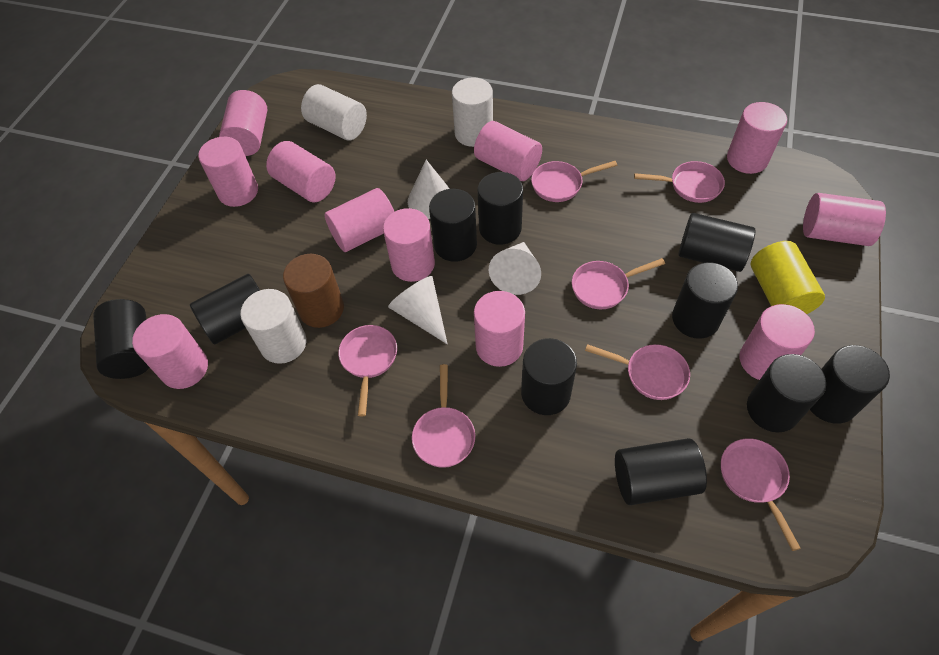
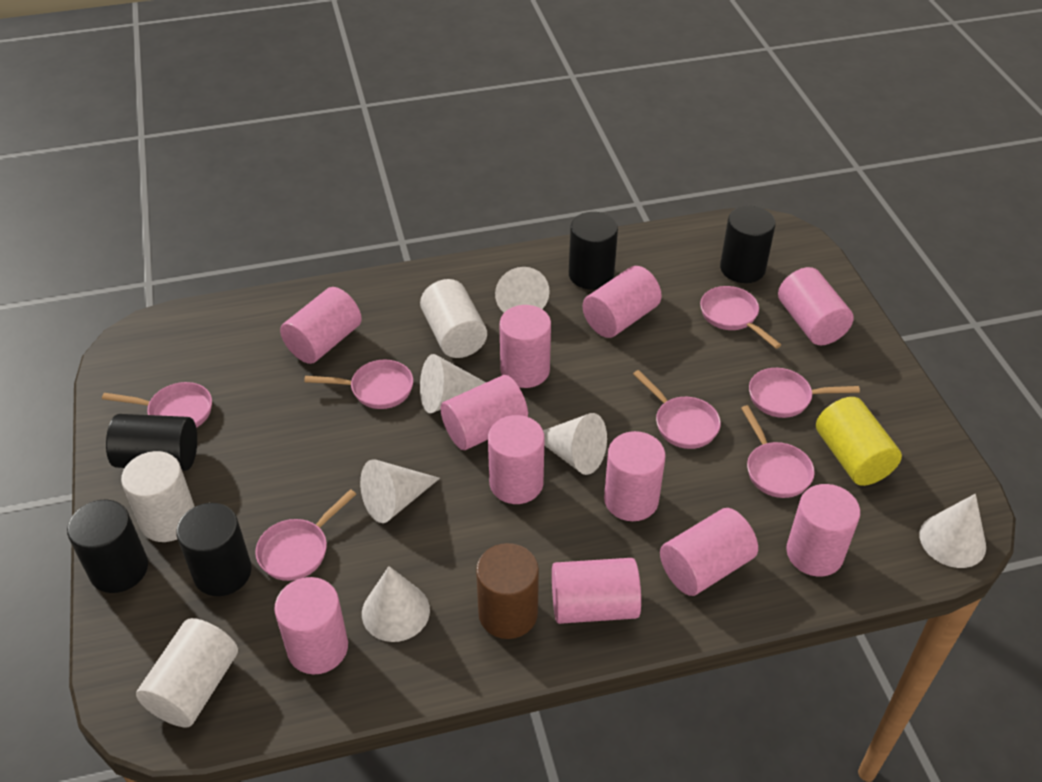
black cylinder: 10 -> 5
white cone: 3 -> 6

